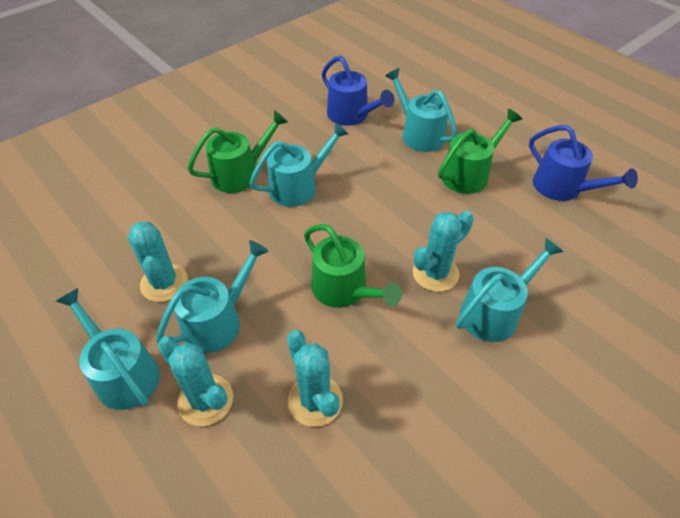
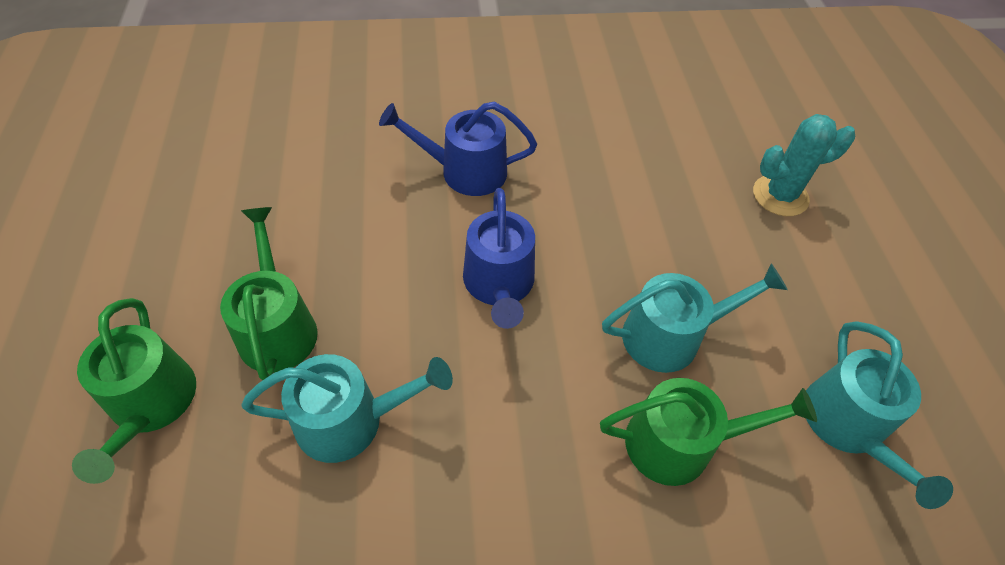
turquoise cactus: 4 -> 1
turquoise watering can: 5 -> 3

